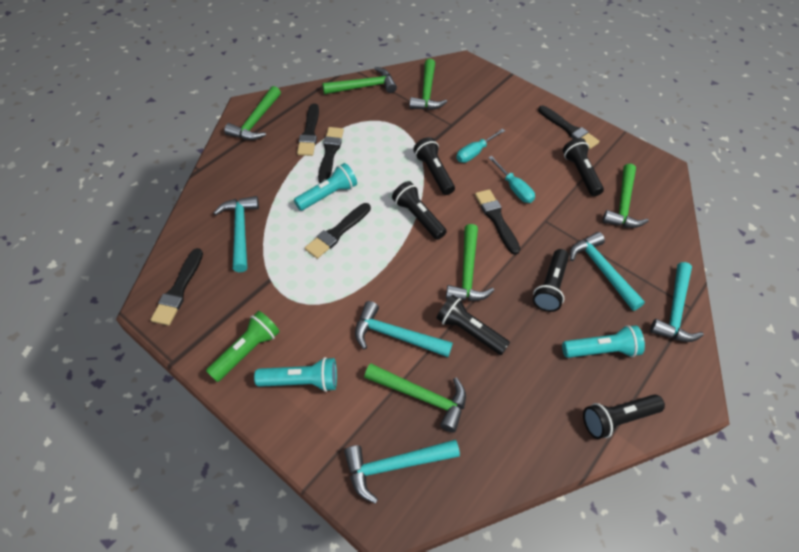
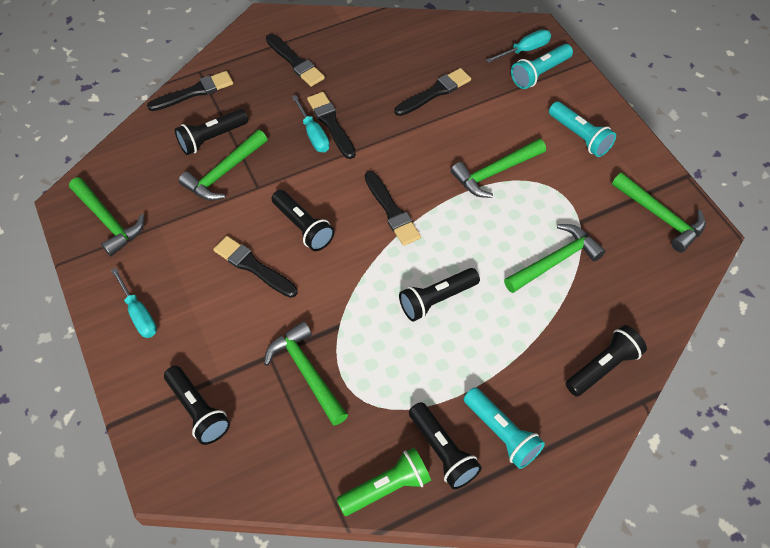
turquoise hammer: 5 -> 0
turquoise screwdriver: 2 -> 3

